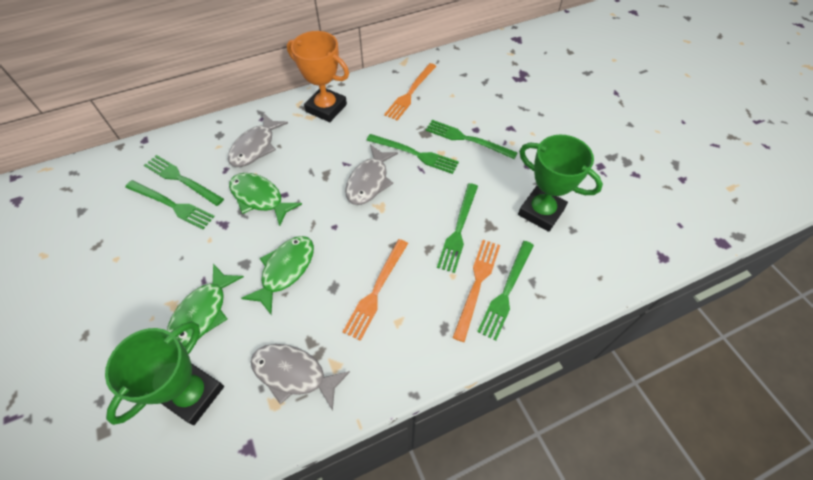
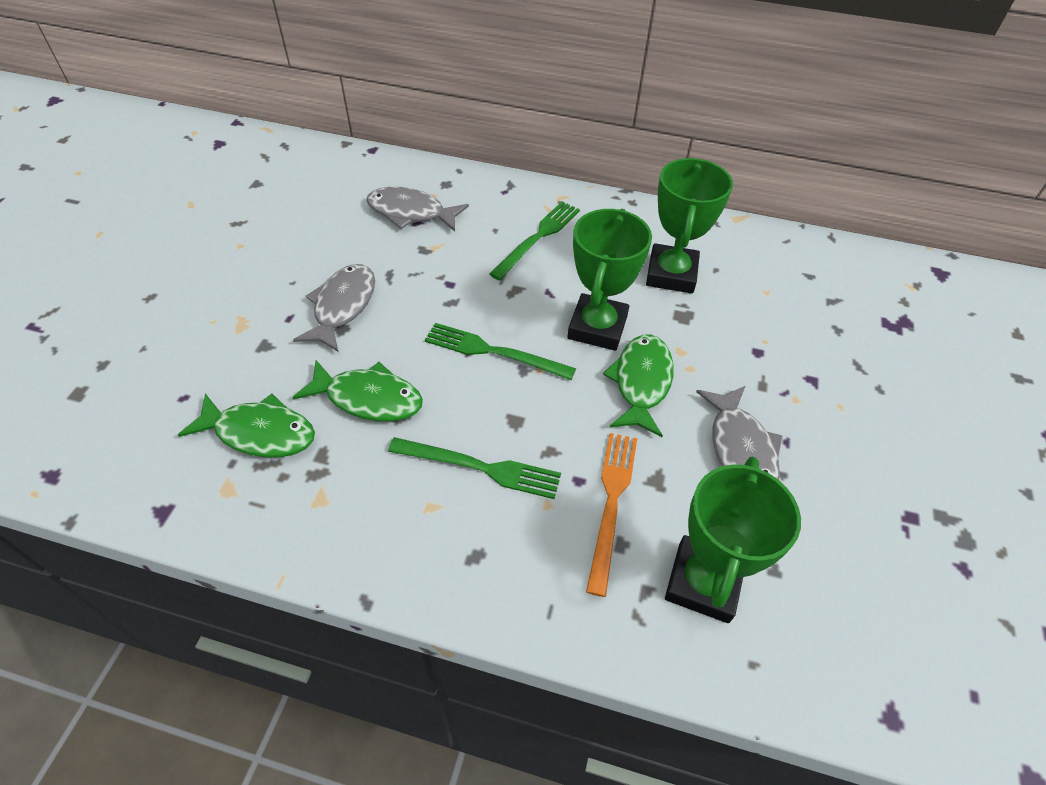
green fork: 6 -> 3
green trophy: 2 -> 3
orange fork: 3 -> 1
orange trophy: 1 -> 0

